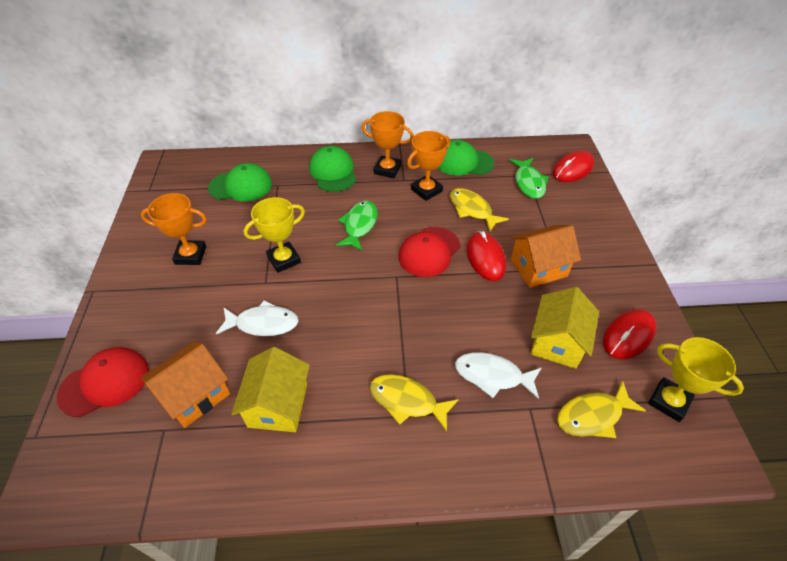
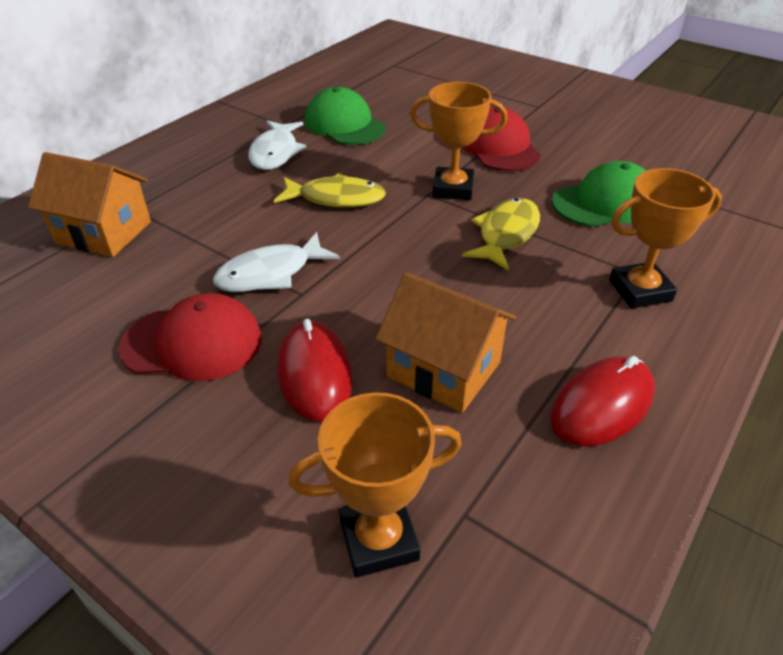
green cap: 3 -> 2
green fish: 2 -> 0
red mouse: 3 -> 2
yellow fish: 3 -> 2
yellow house: 2 -> 0
yellow trophy: 2 -> 0

